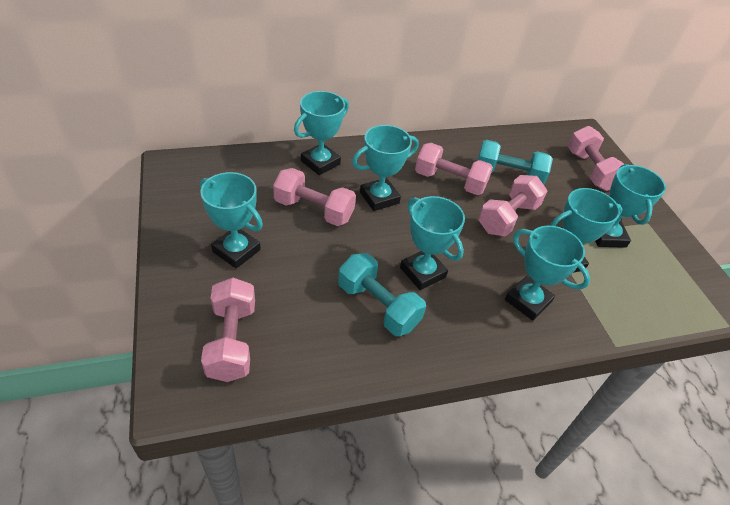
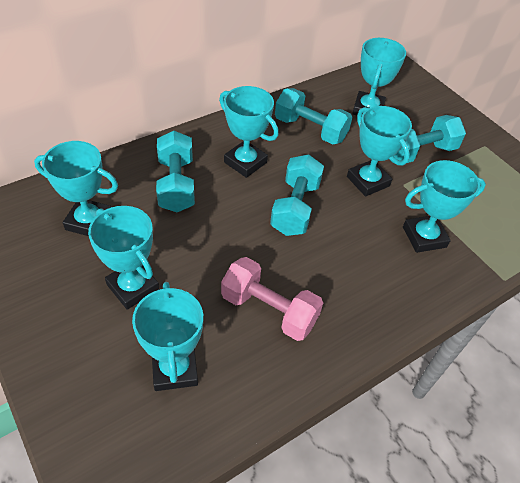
pink dumbbell: 5 -> 1
turquoise dumbbell: 2 -> 4

